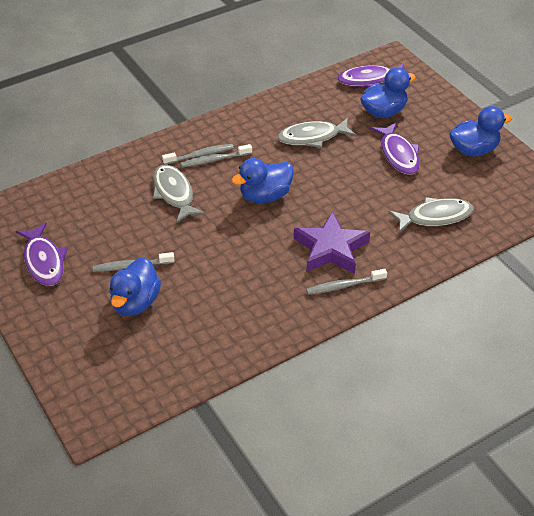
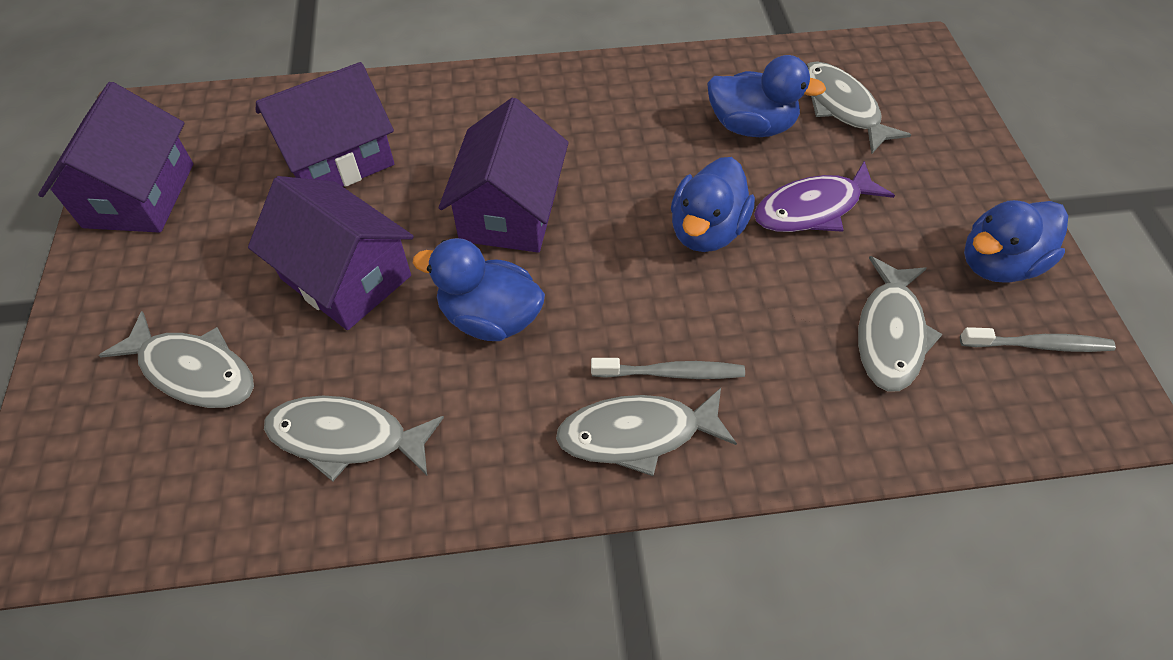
grey fish: 3 -> 5
grey toothbrush: 4 -> 2
purple fish: 3 -> 1
purple house: 0 -> 4
purple star: 1 -> 0

